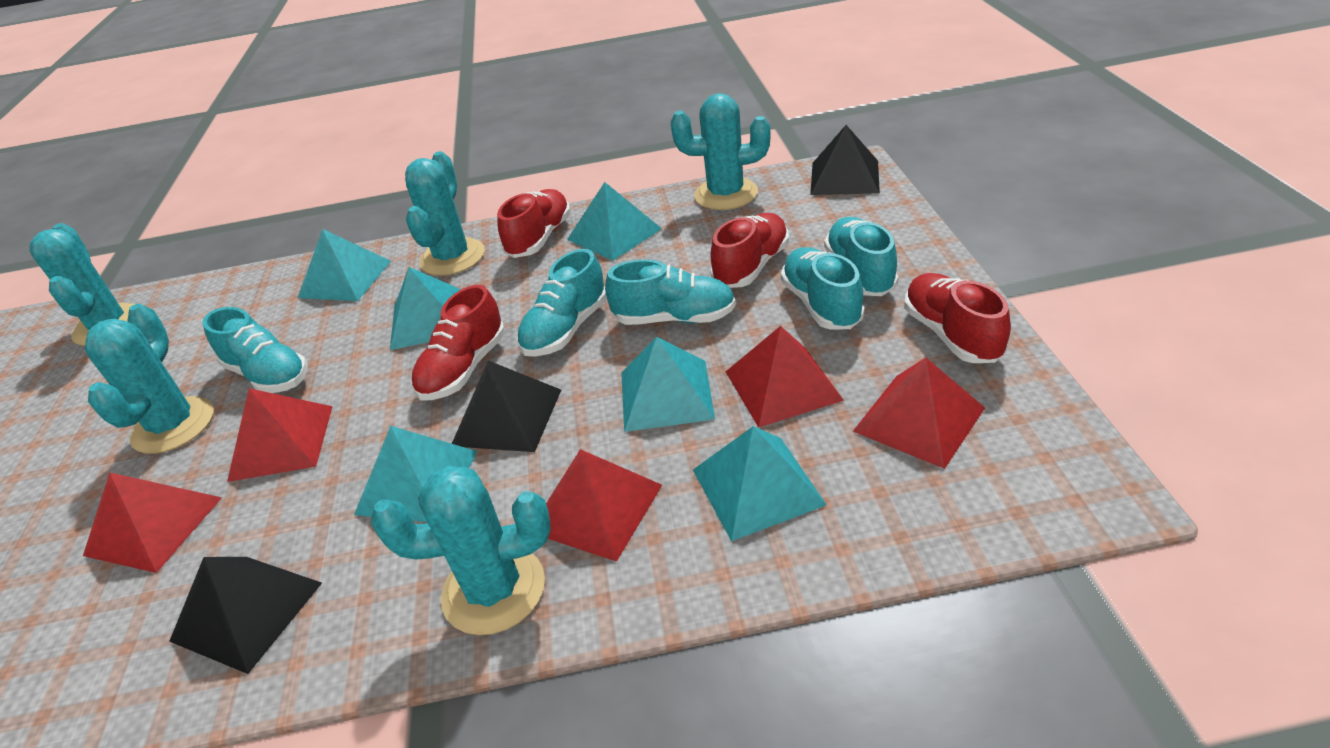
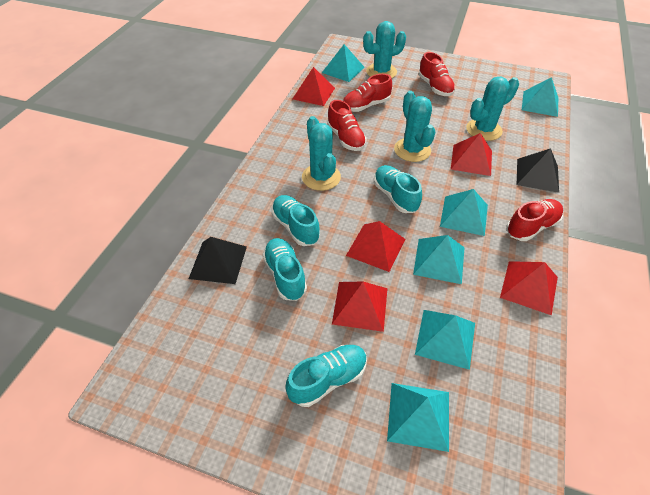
black pyramid: 3 -> 2
turquoise cactus: 5 -> 4
turquoise shoe: 5 -> 4

